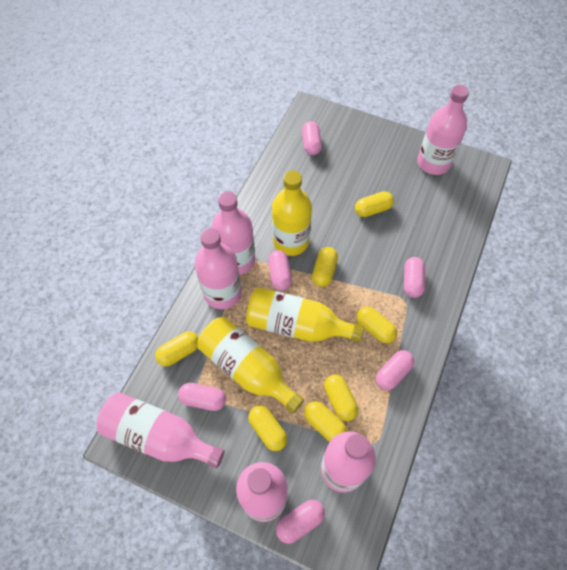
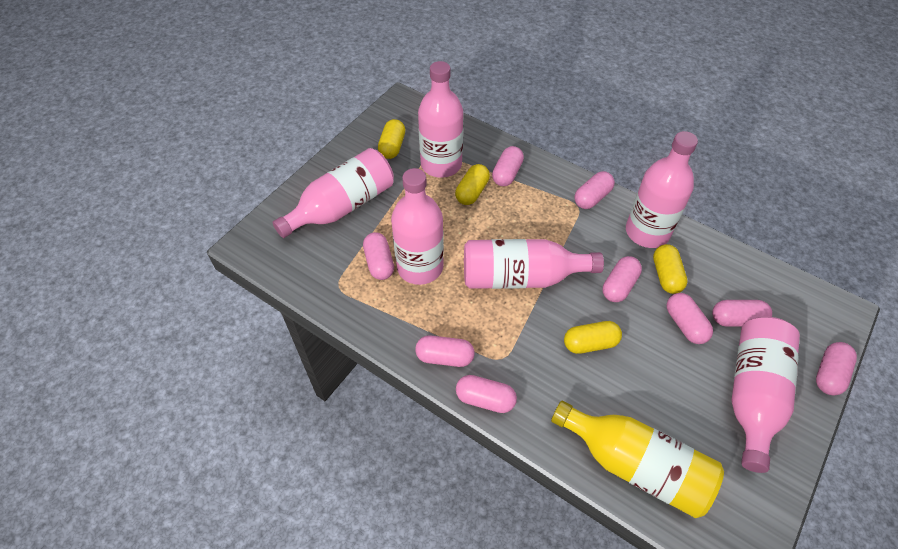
pink capsule: 6 -> 9
yellow bottle: 3 -> 1
yellow capsule: 7 -> 4

